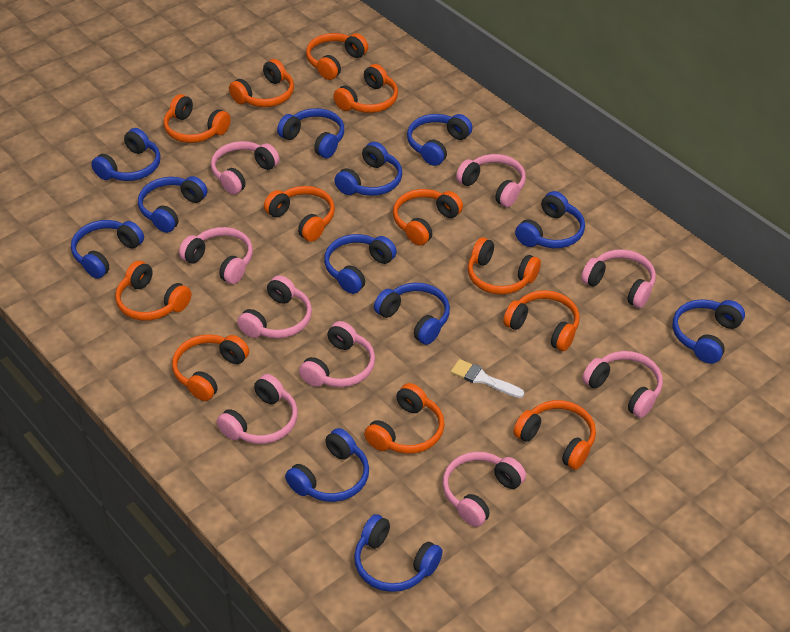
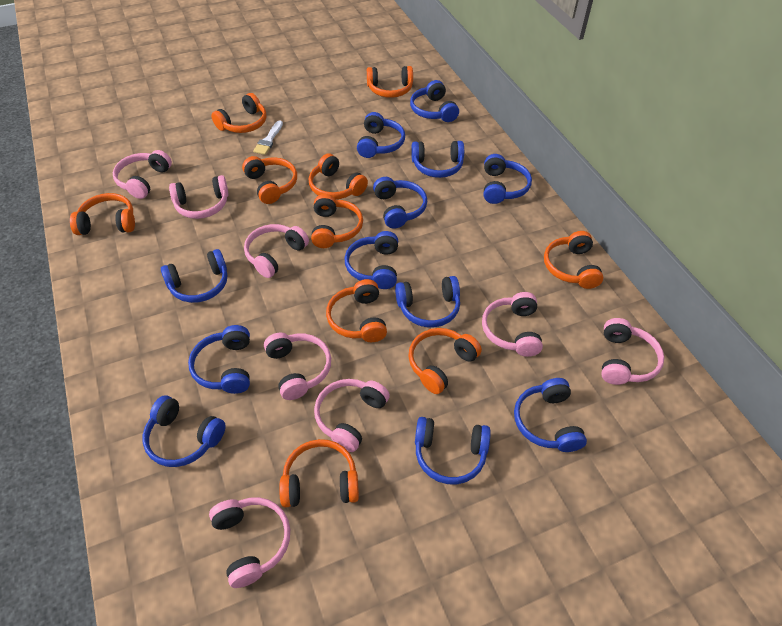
orange headphones: 12 -> 10
pink headphones: 9 -> 8

